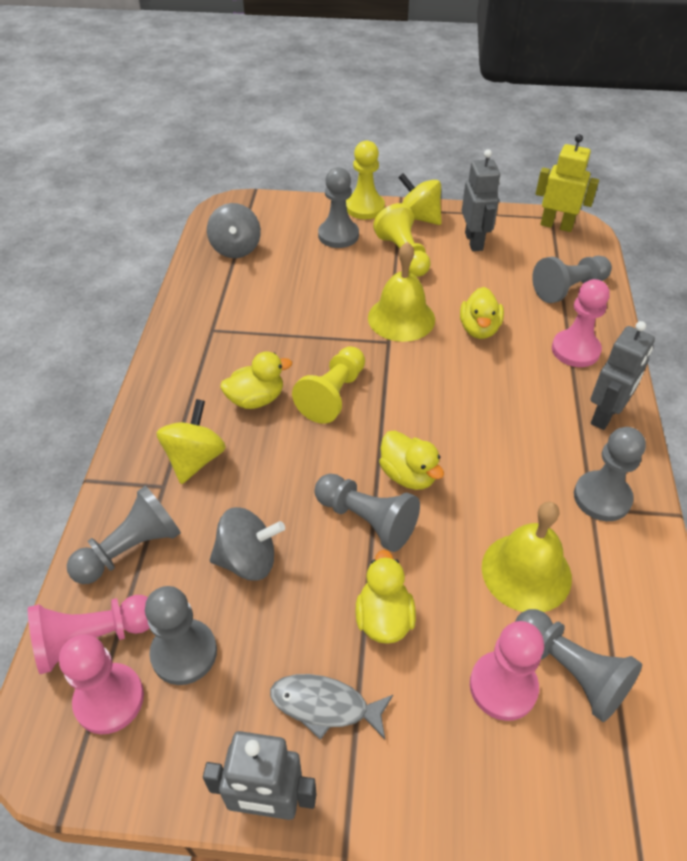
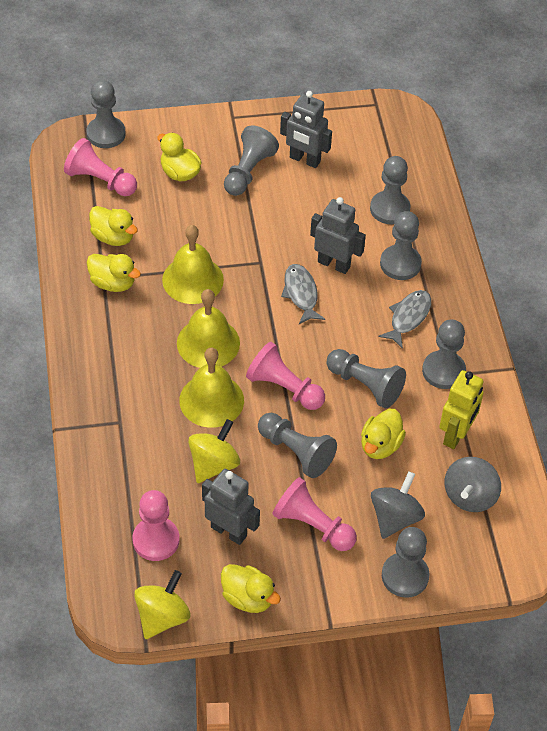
grey fish: 1 -> 2
grey pawn: 7 -> 8
yellow bell: 2 -> 3
yellow duck: 4 -> 5
yellow pawn: 3 -> 0

